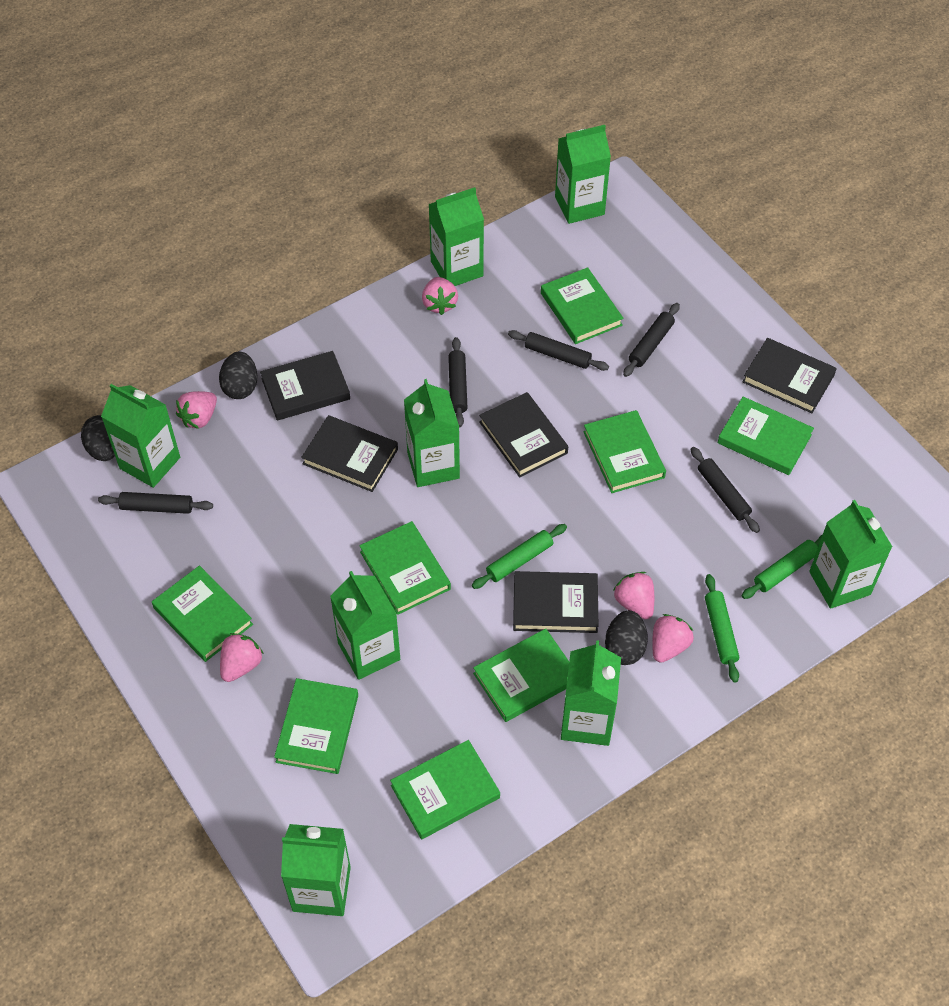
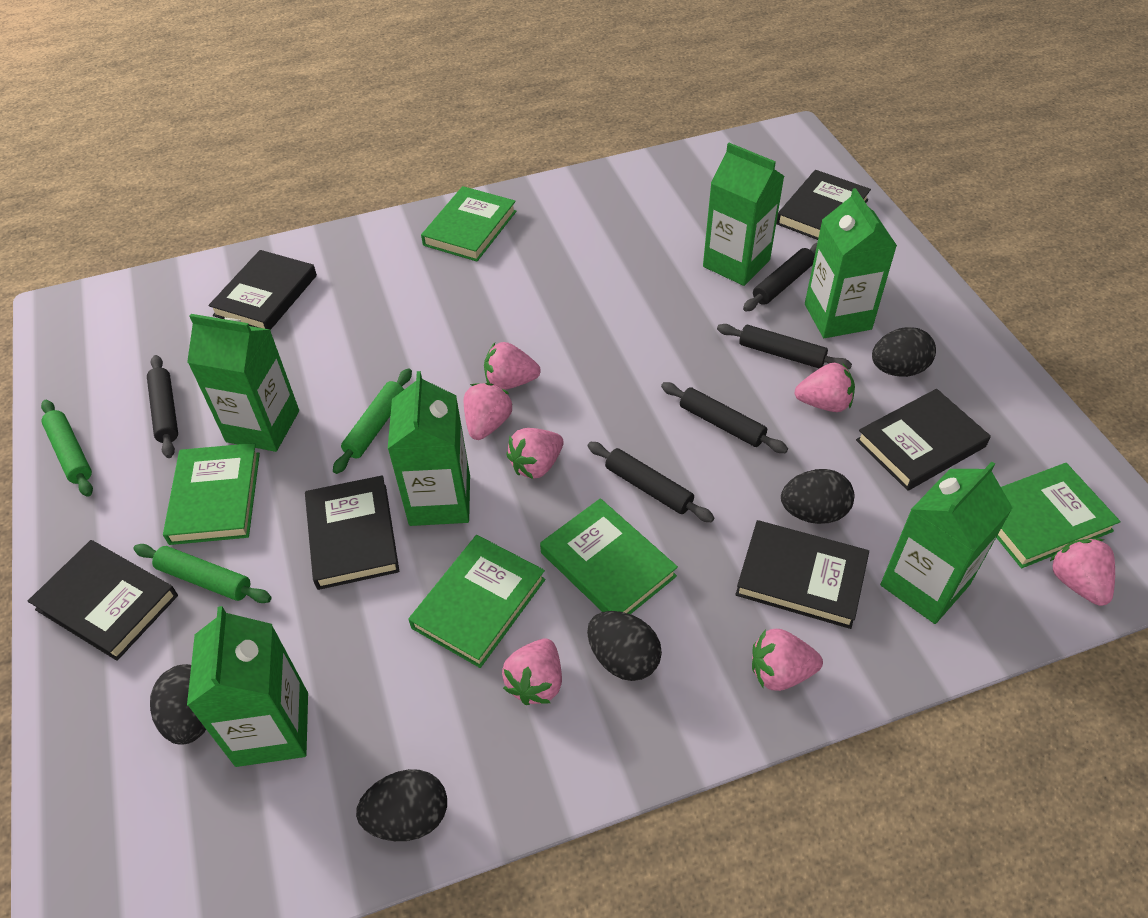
black book: 5 -> 6
black egg: 3 -> 5
green book: 8 -> 5
green carton: 8 -> 6
pink strawberry: 5 -> 7

